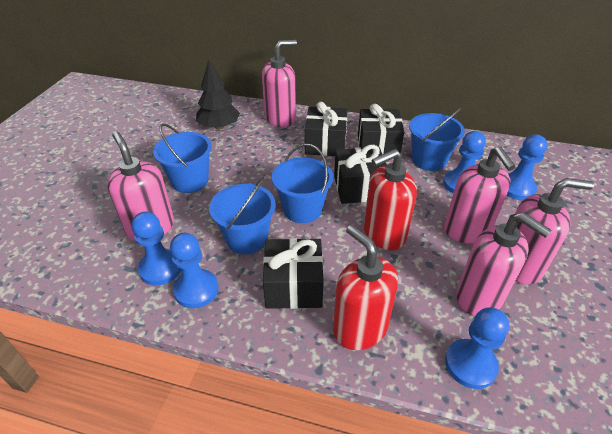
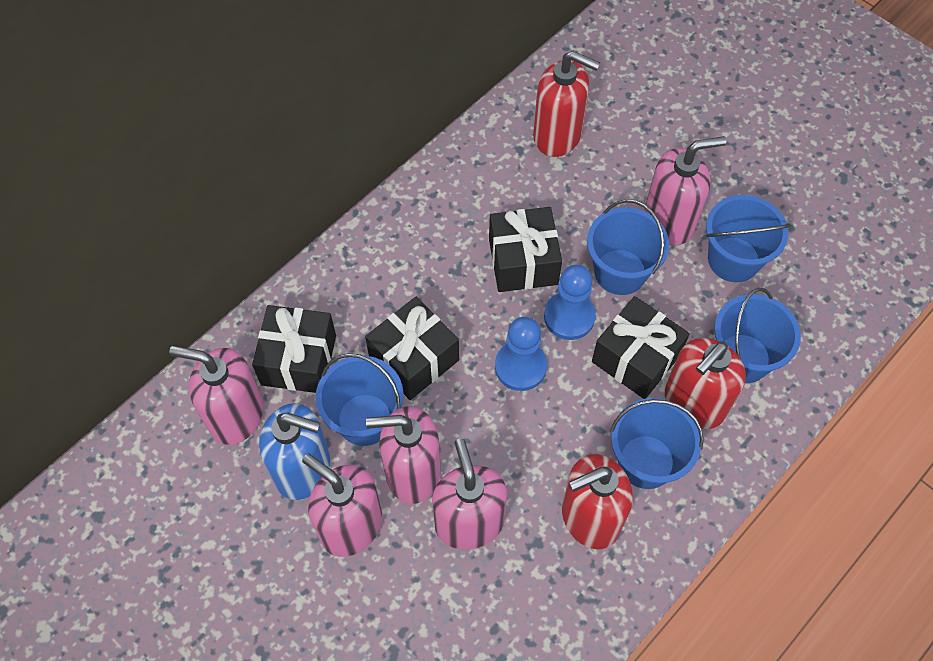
black tree: 1 -> 0
blue bucket: 4 -> 5
blue pawn: 5 -> 2
blue soap dispenser: 0 -> 1
red soap dispenser: 2 -> 3

